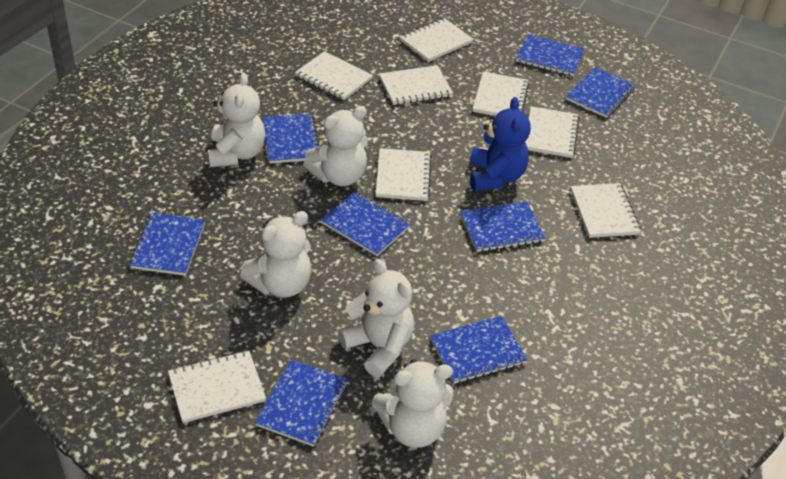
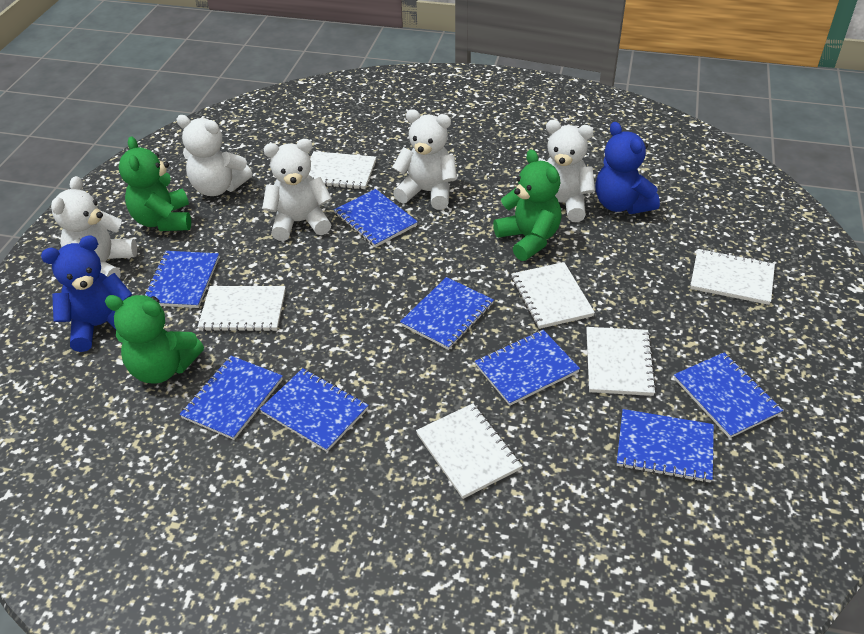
blue teddy bear: 1 -> 2
green teddy bear: 0 -> 3
white notebook: 8 -> 6

